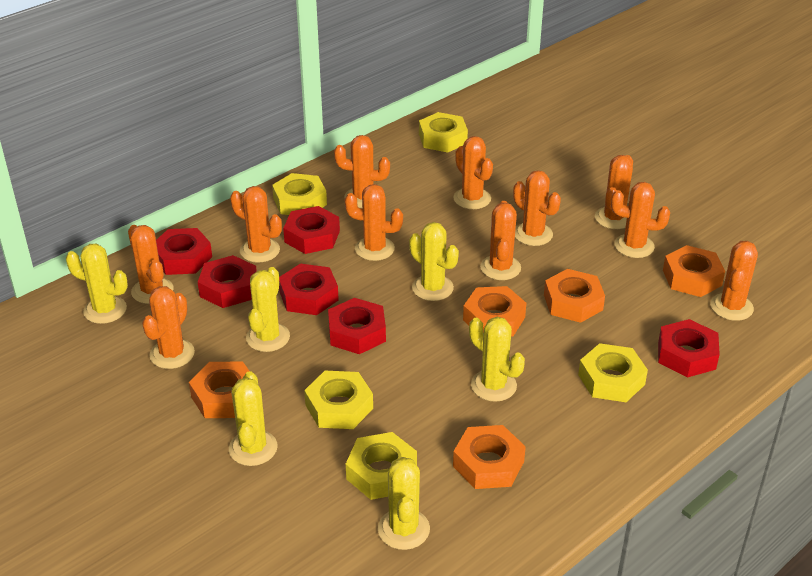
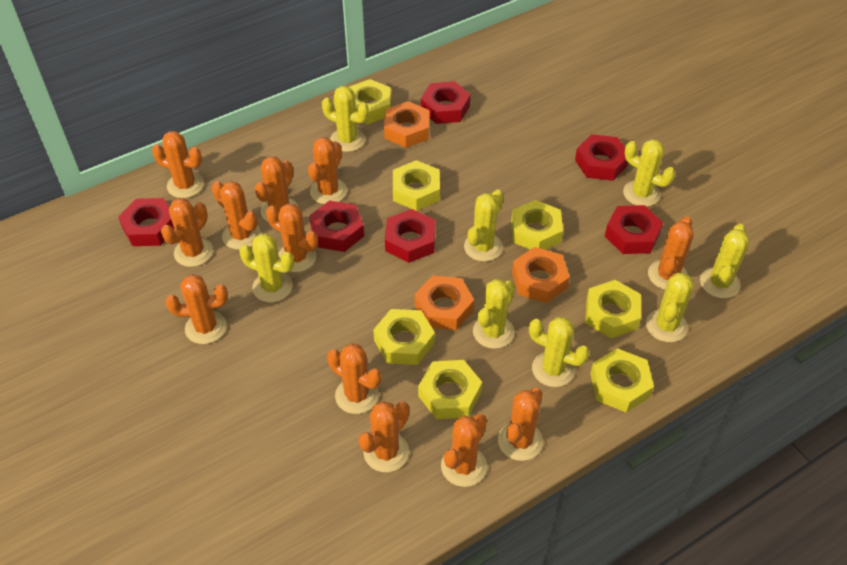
orange cactus: 11 -> 12
orange nut: 5 -> 3
yellow cactus: 6 -> 8
yellow nut: 5 -> 7

